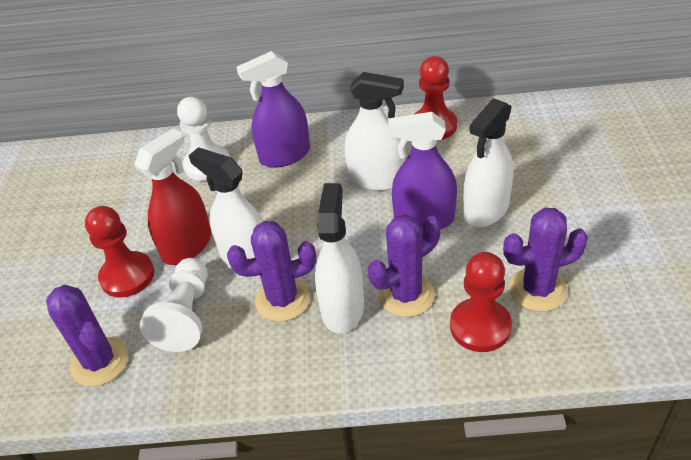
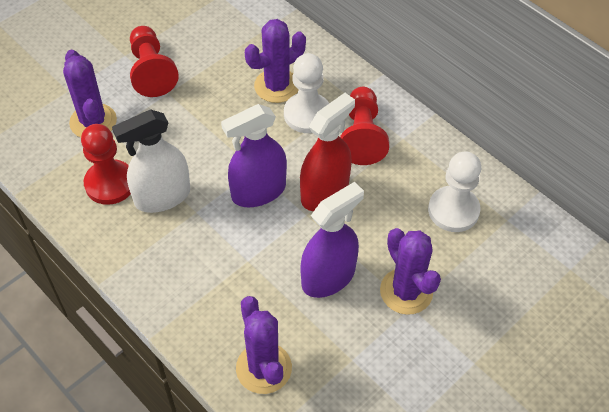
white spray bottle: 4 -> 1

